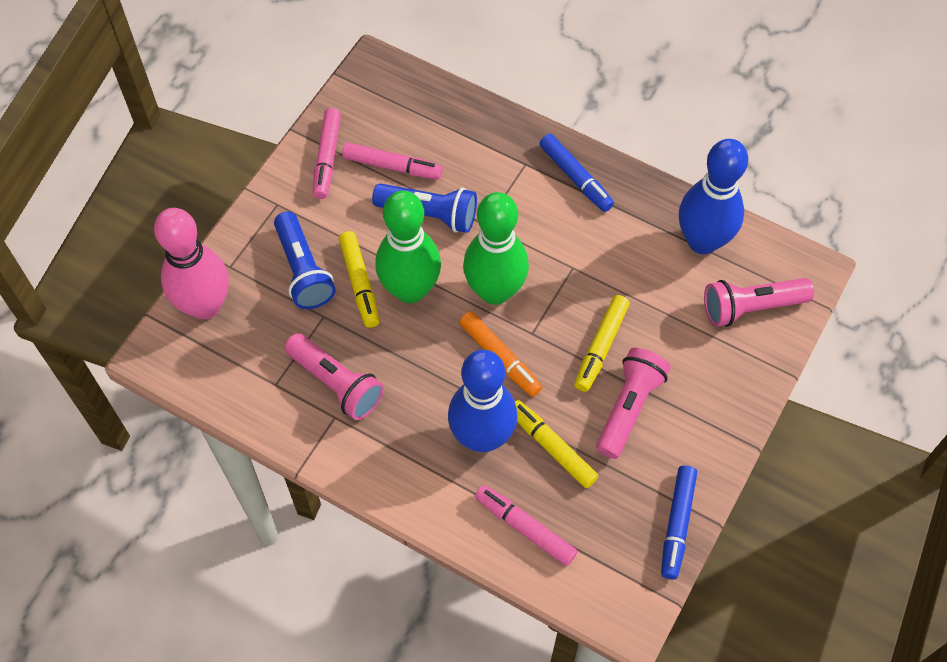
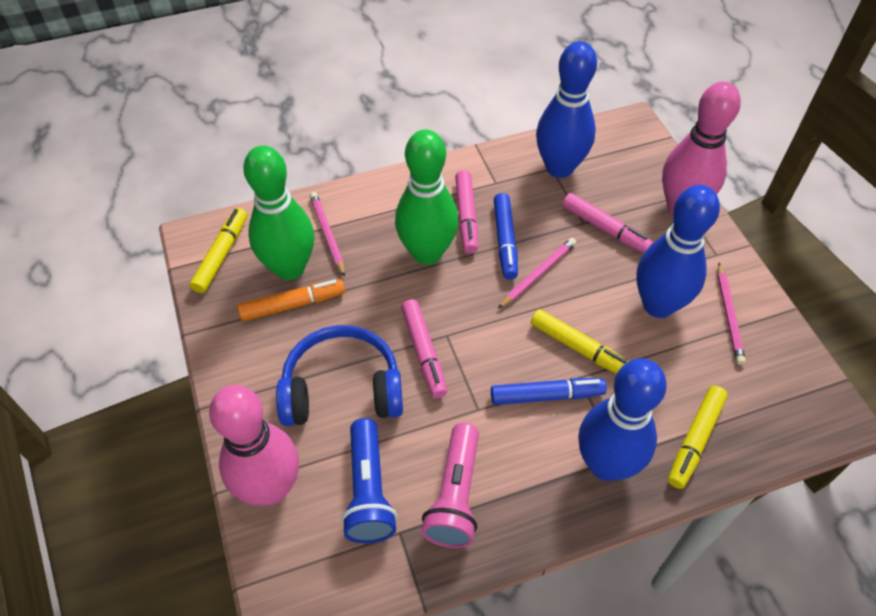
blue bowling pin: 2 -> 3
blue flashlight: 2 -> 1
blue headphones: 0 -> 1
pink bowling pin: 1 -> 2
pink flashlight: 3 -> 1
pink pencil: 0 -> 3

